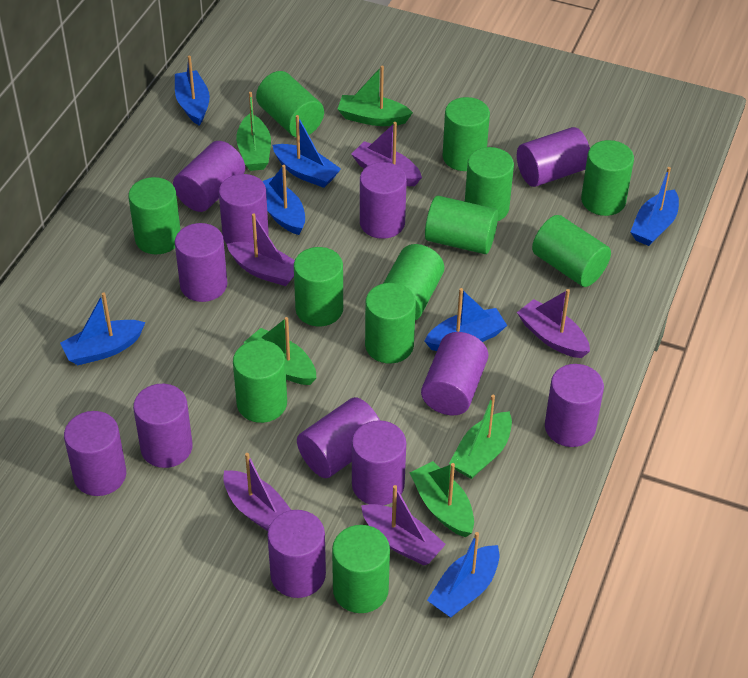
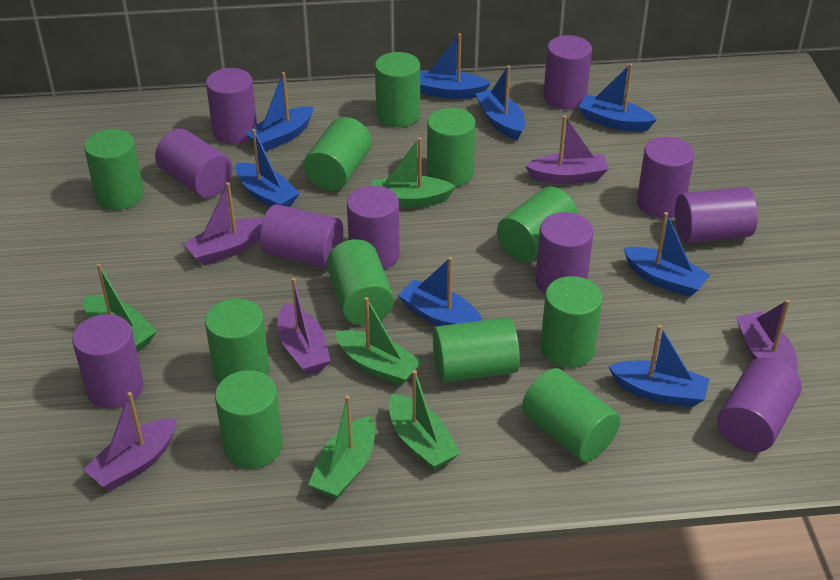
blue boat: 7 -> 8
green cylinder: 12 -> 11
purple cylinder: 12 -> 10

